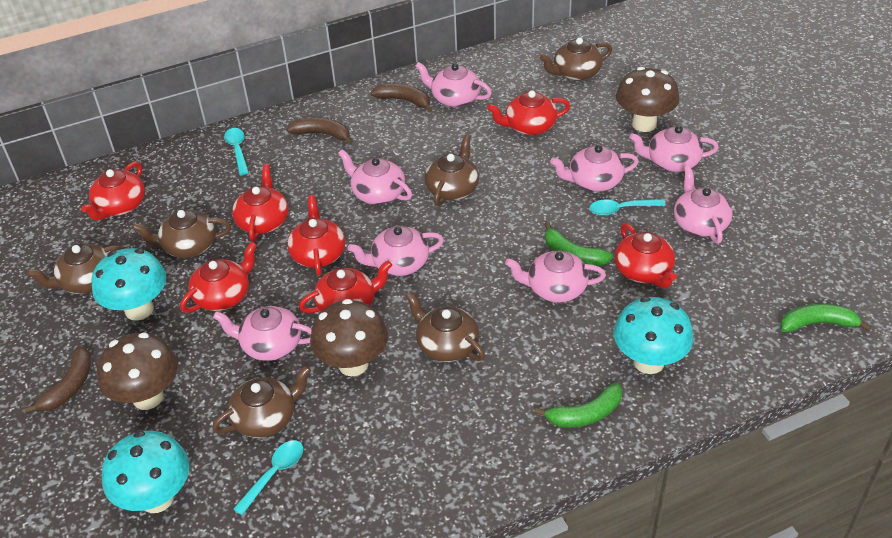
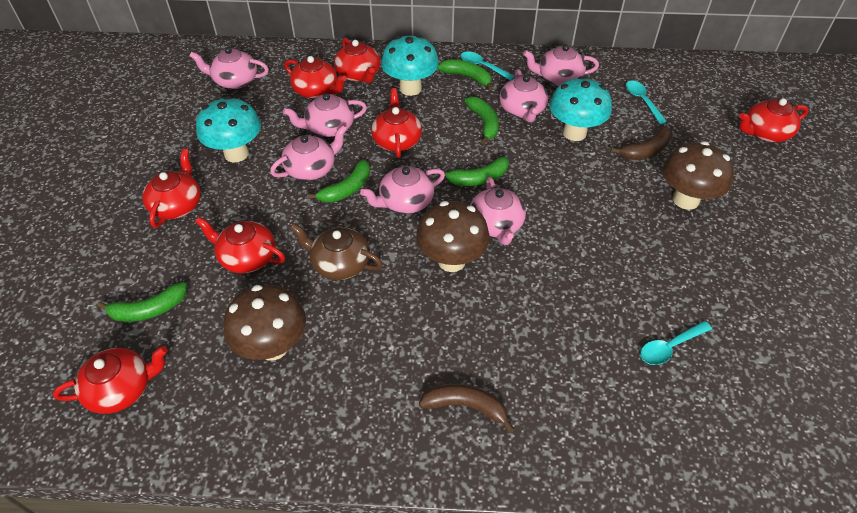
brown banana: 3 -> 2
brown teapot: 6 -> 1
green banana: 3 -> 5
pink teapot: 8 -> 7

